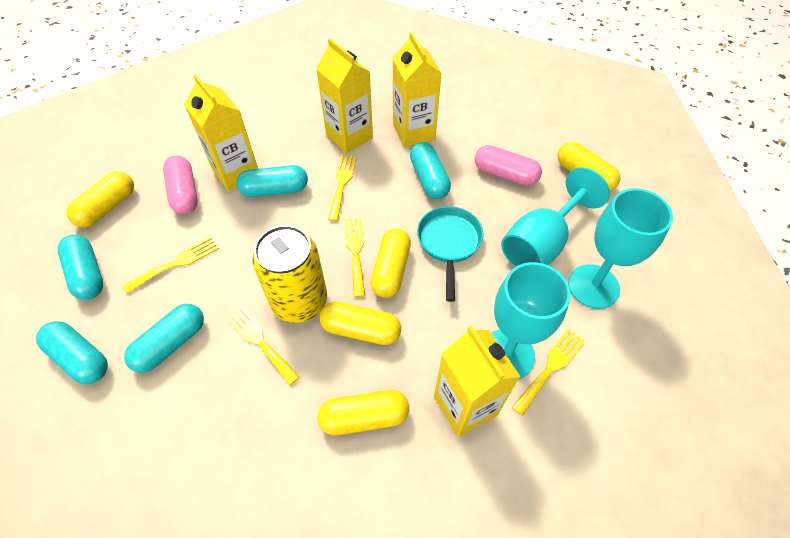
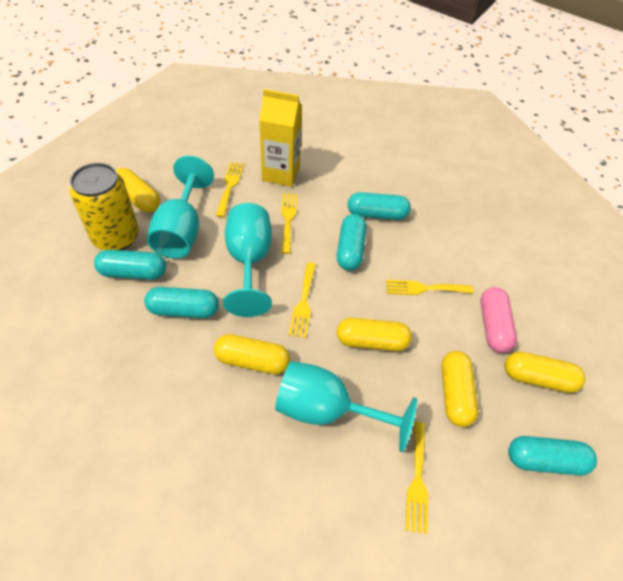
pink capsule: 2 -> 1
turquoise pan: 1 -> 0
yellow carton: 4 -> 1

